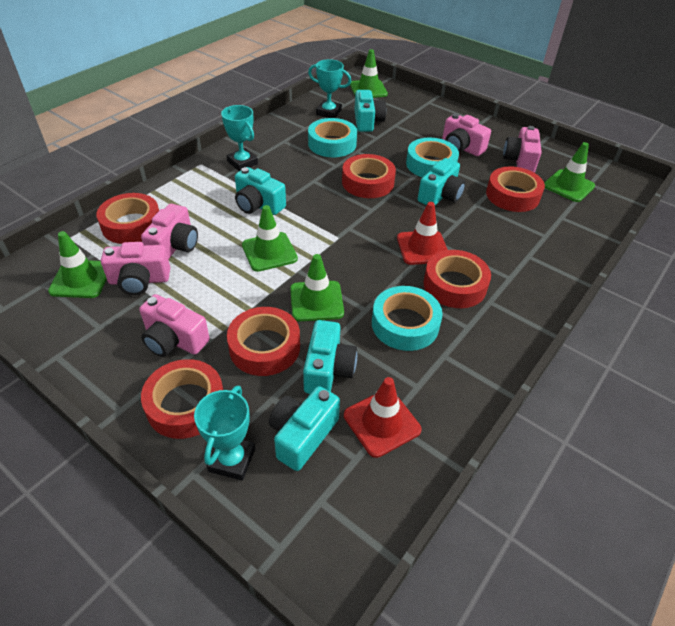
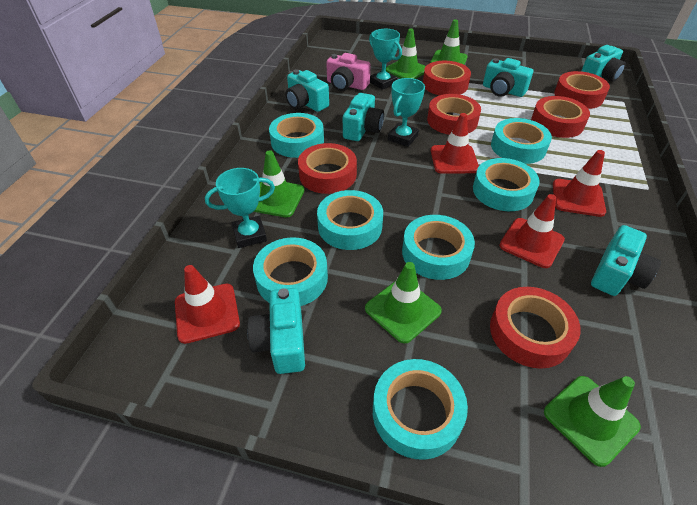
pink camera: 5 -> 1
red traffic cone: 2 -> 4
turquoise camera: 5 -> 6
turquoise tape: 3 -> 7

